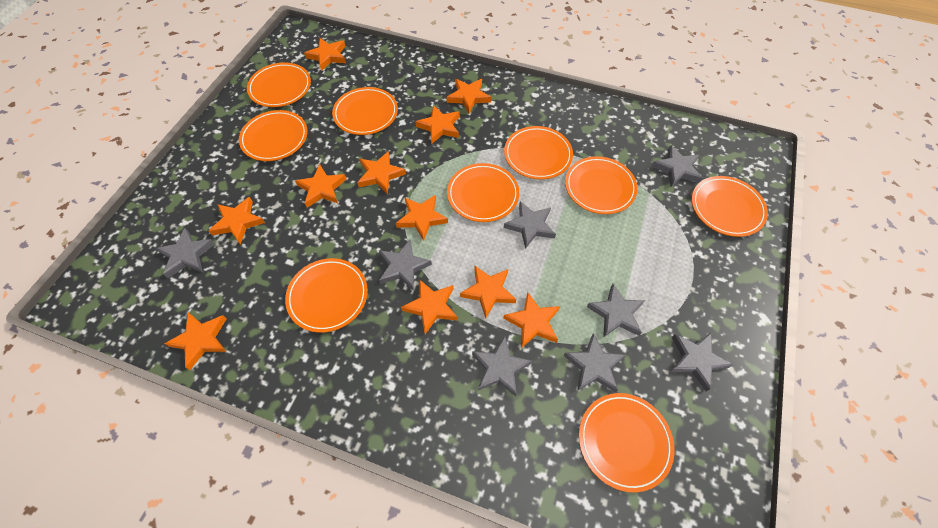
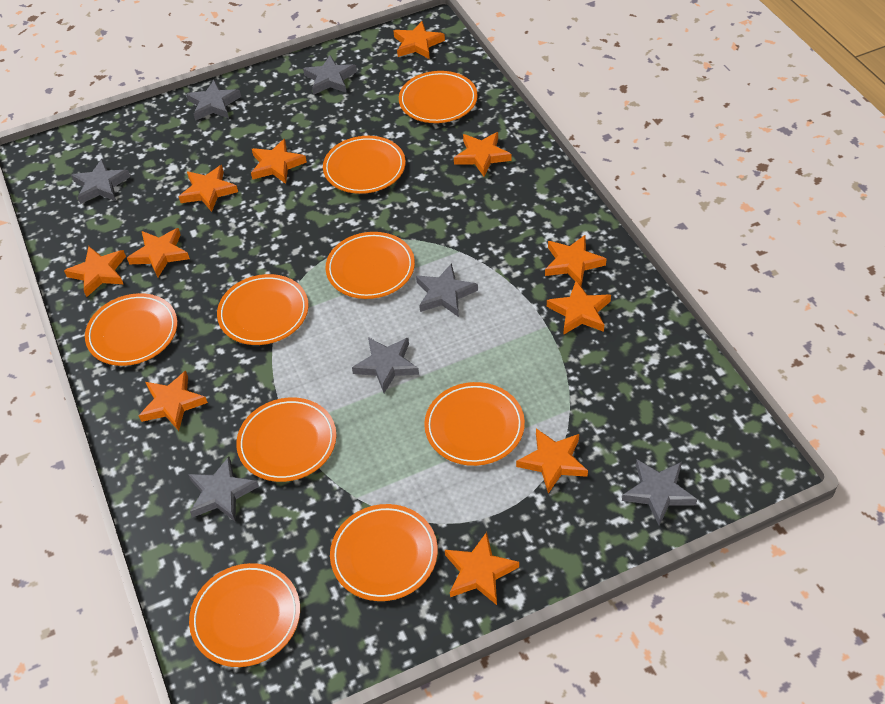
grey star: 8 -> 7

